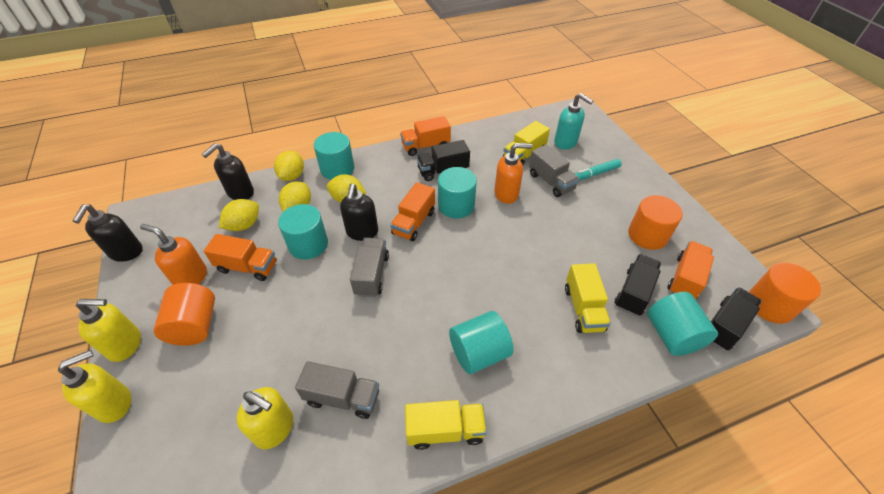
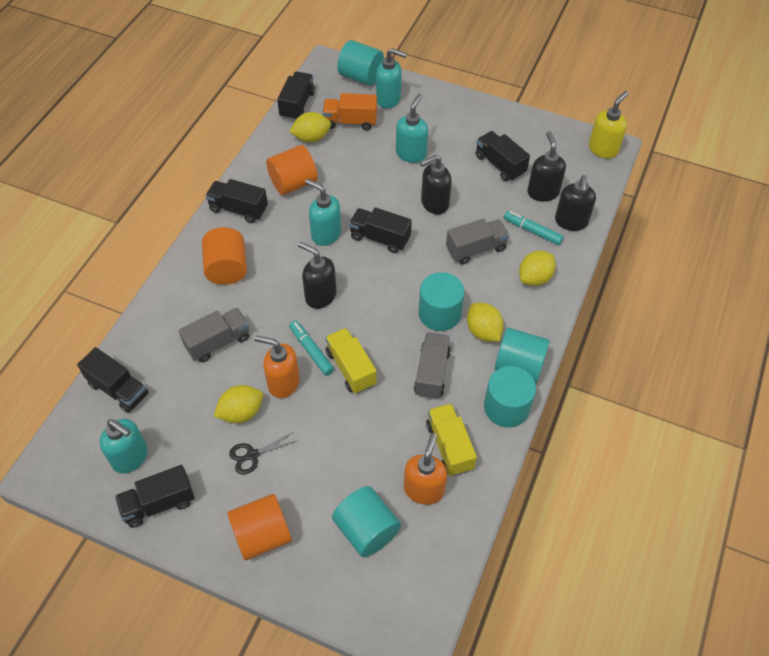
black scissors: 0 -> 1
black soap dispenser: 3 -> 4
black truck: 3 -> 6
orange truck: 4 -> 1
turquoise marker: 1 -> 2
turquoise soap dispenser: 1 -> 4
yellow soap dispenser: 3 -> 1
yellow truck: 3 -> 2

